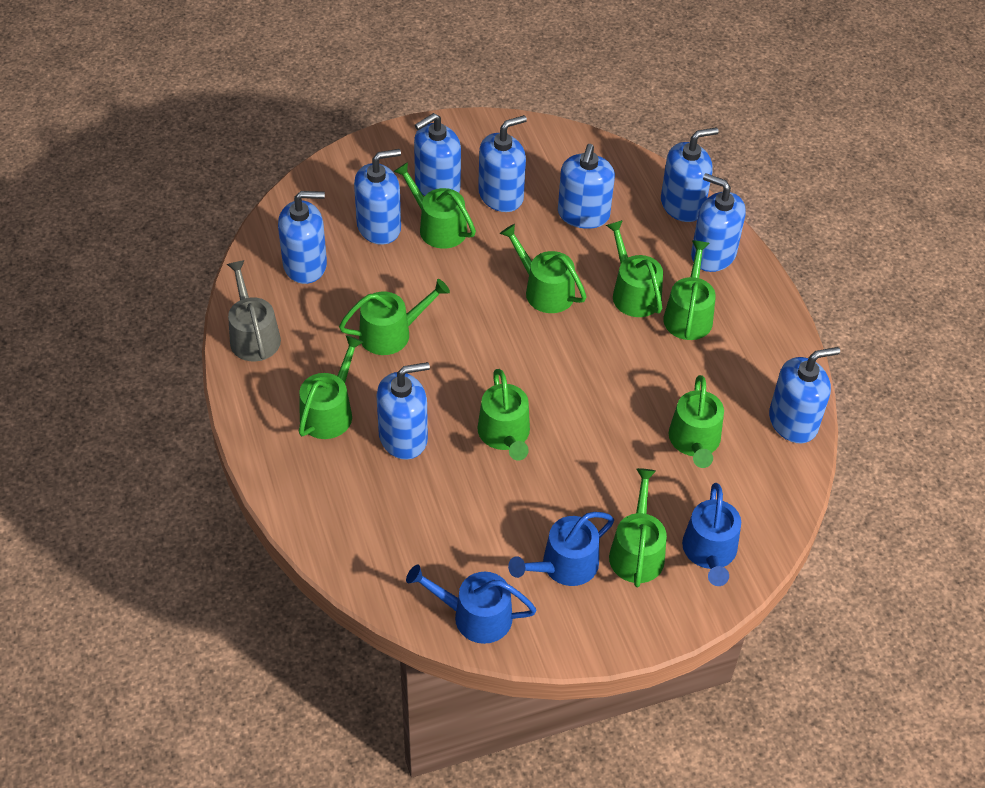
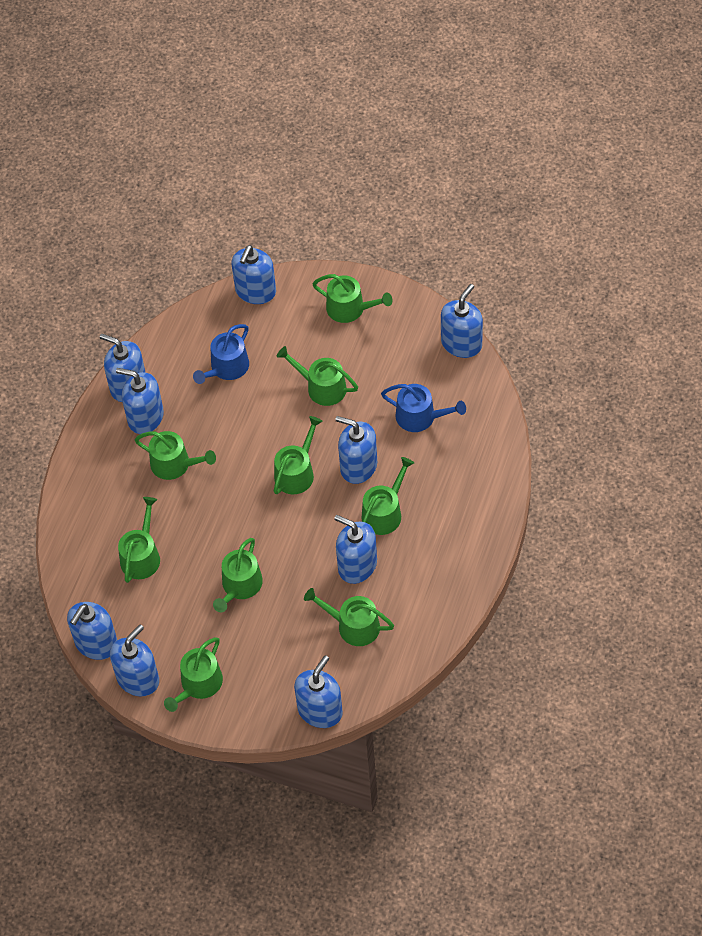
blue watering can: 3 -> 2
grey watering can: 1 -> 0

